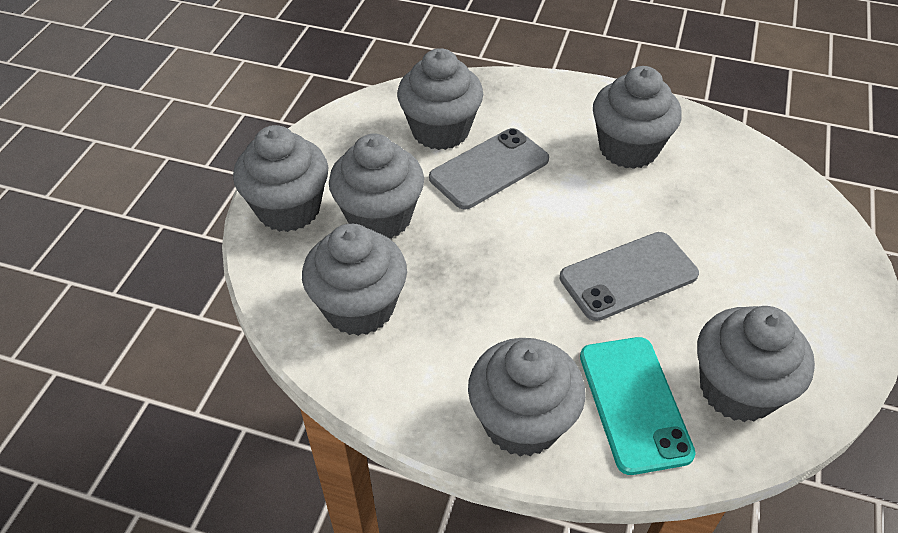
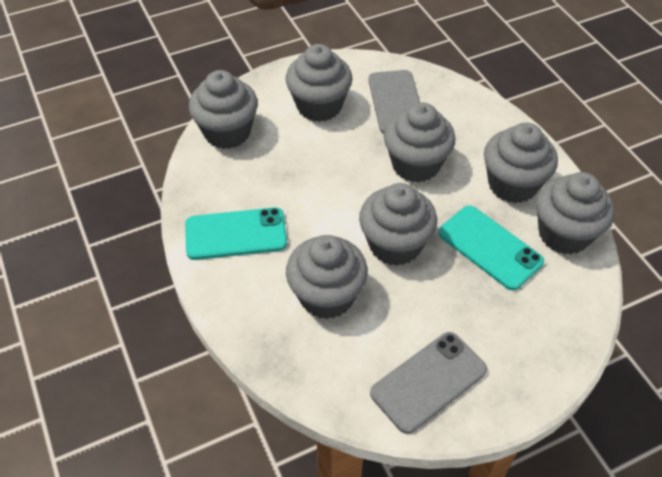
turquoise phone: 1 -> 2

